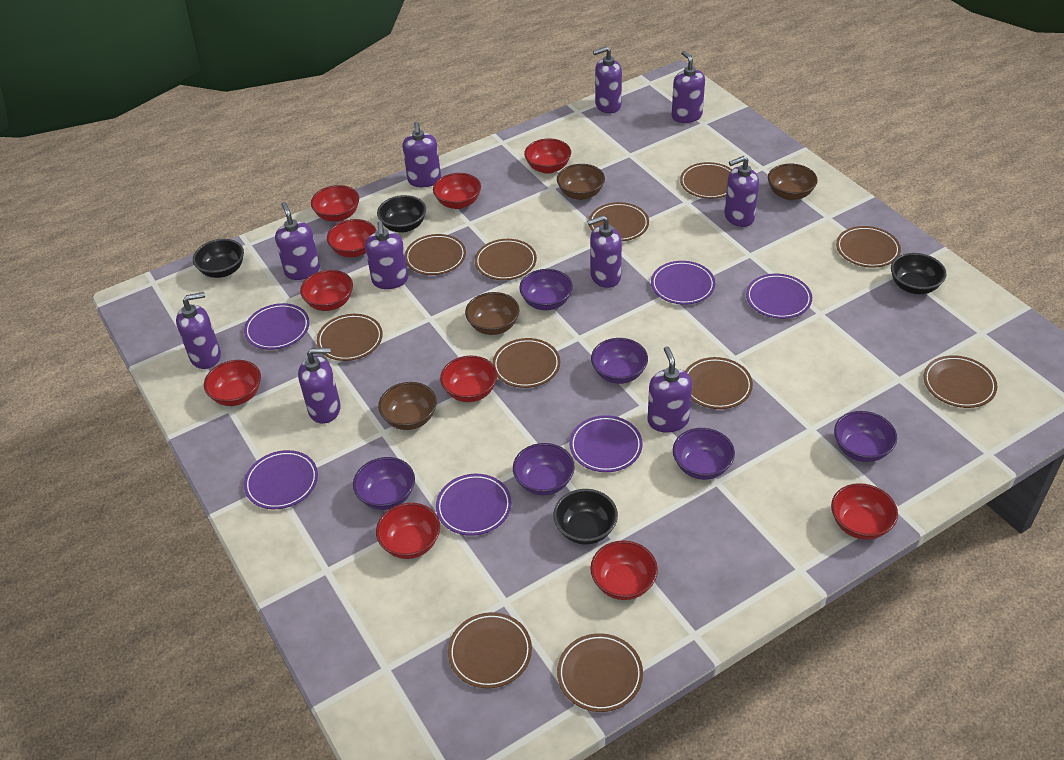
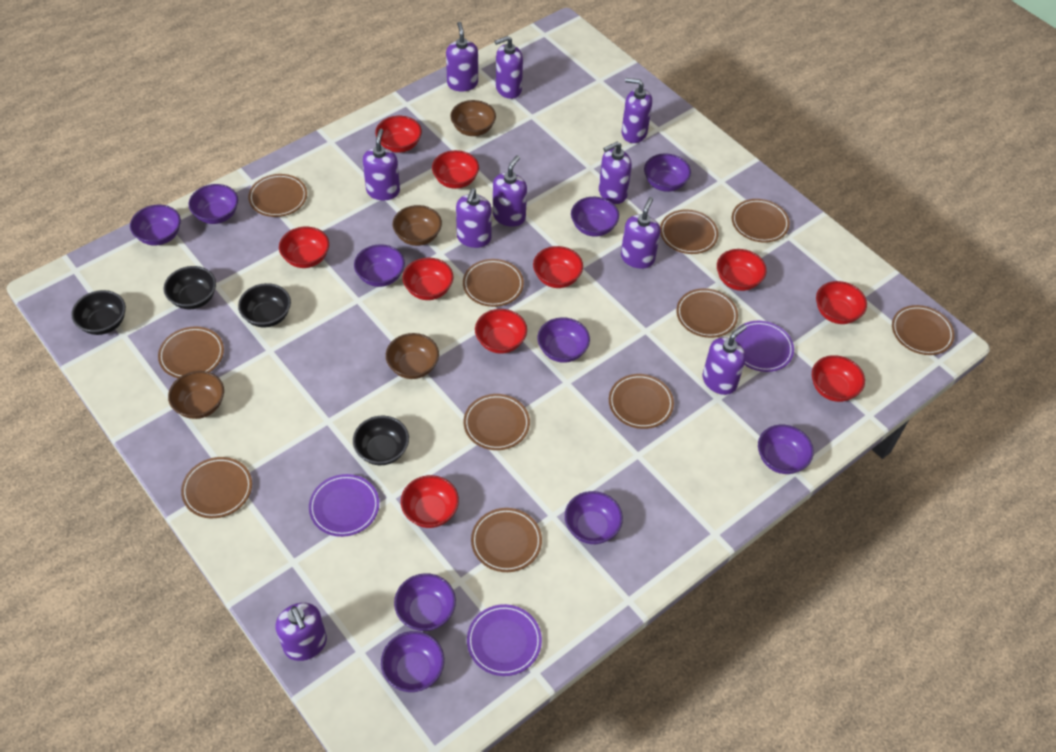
purple bowl: 6 -> 10
purple plate: 6 -> 3

